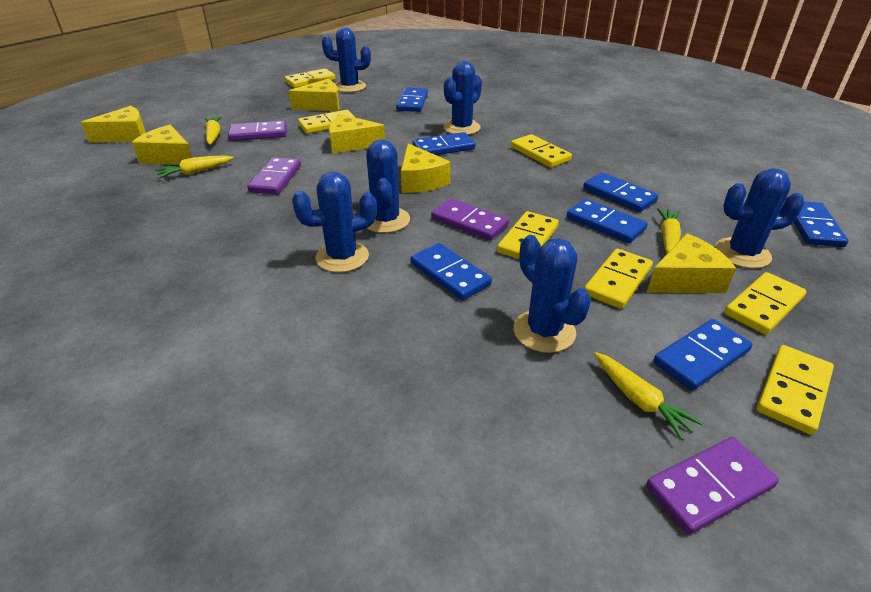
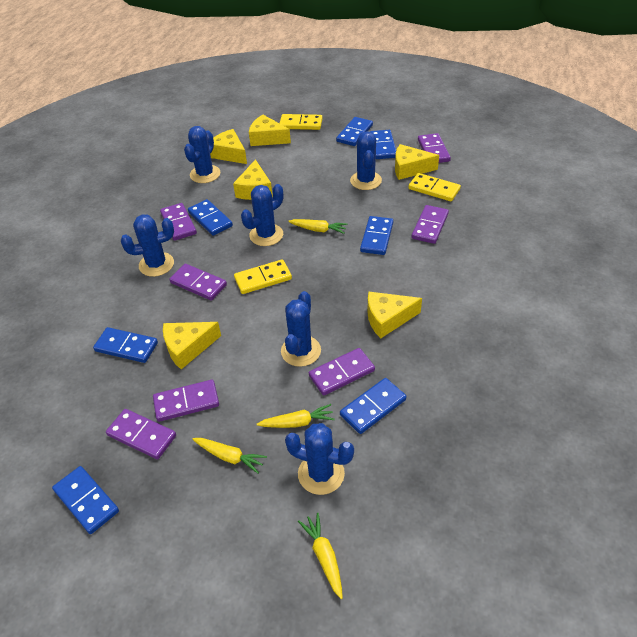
purple domino: 4 -> 7
yellow domino: 7 -> 3

